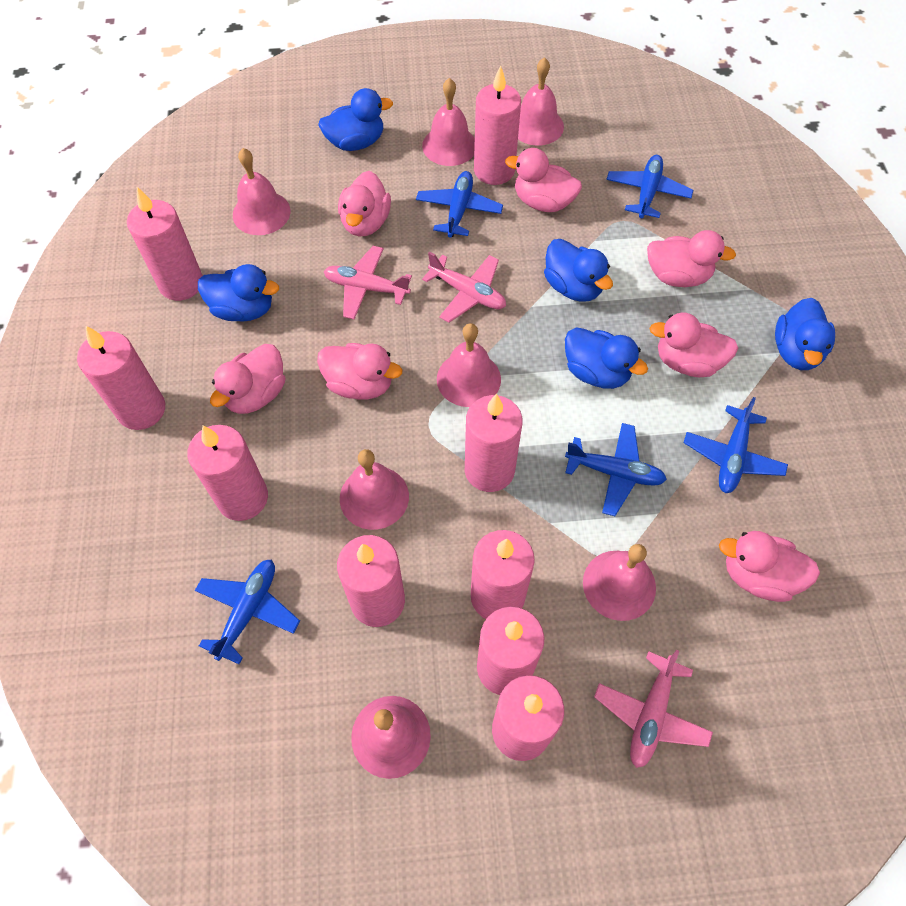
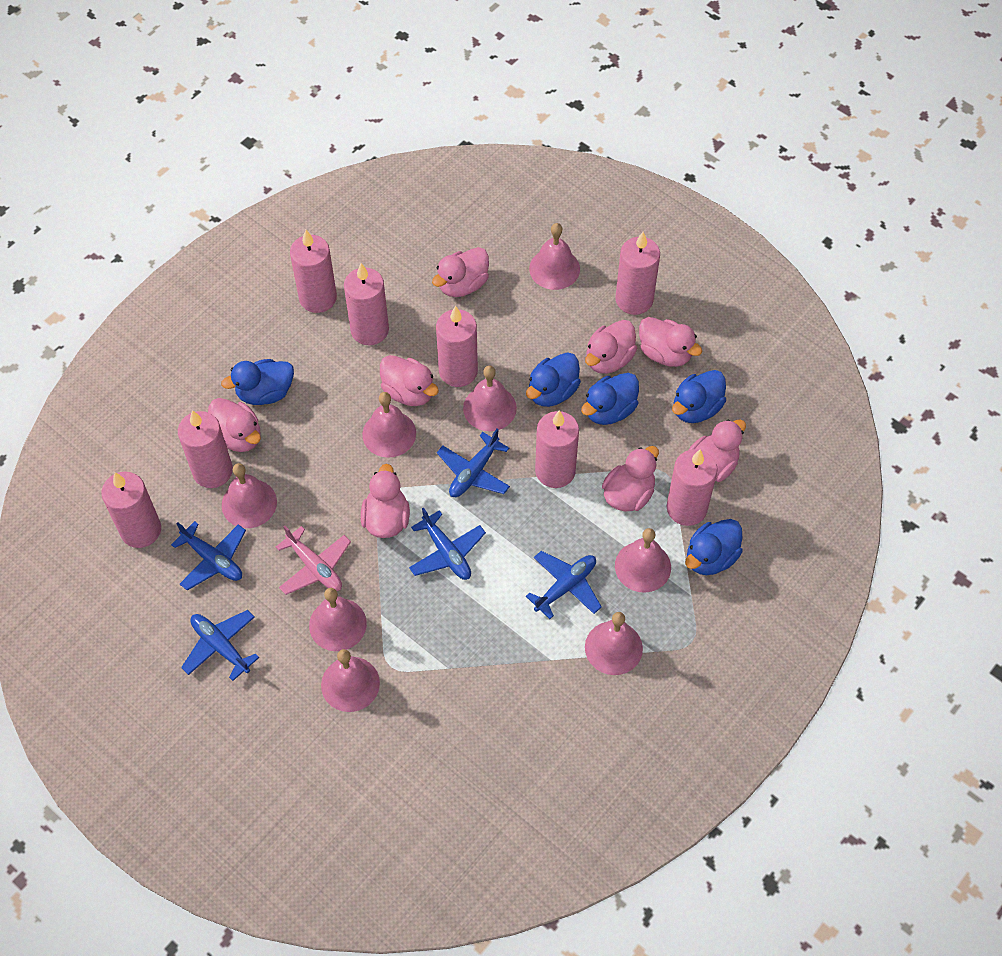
pink bell: 7 -> 8
pink candle: 9 -> 8
pink duck: 7 -> 8
pink plane: 3 -> 1

